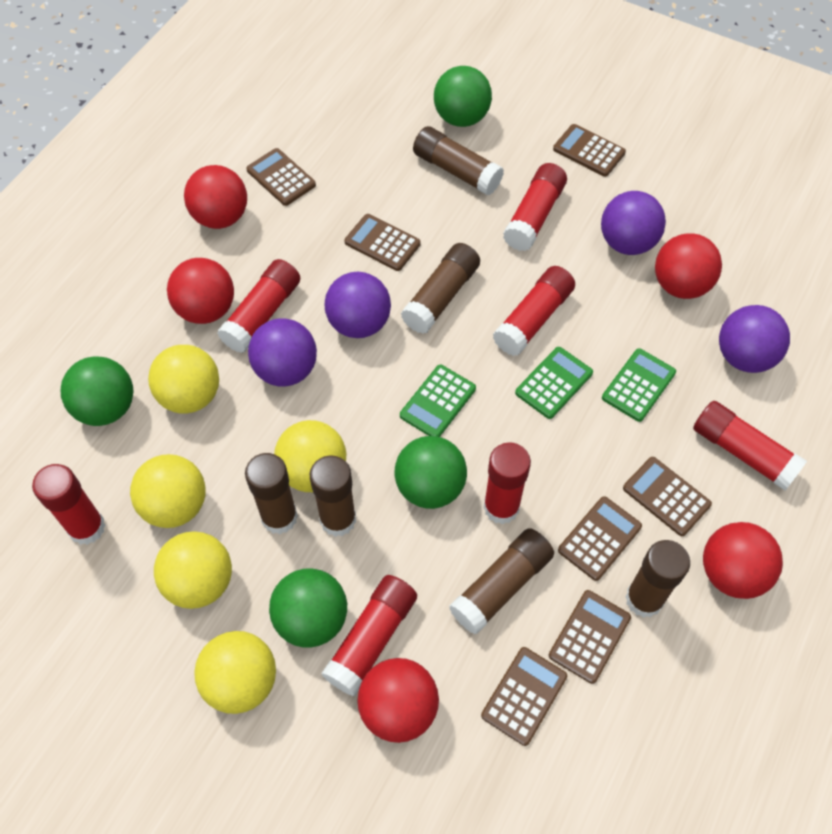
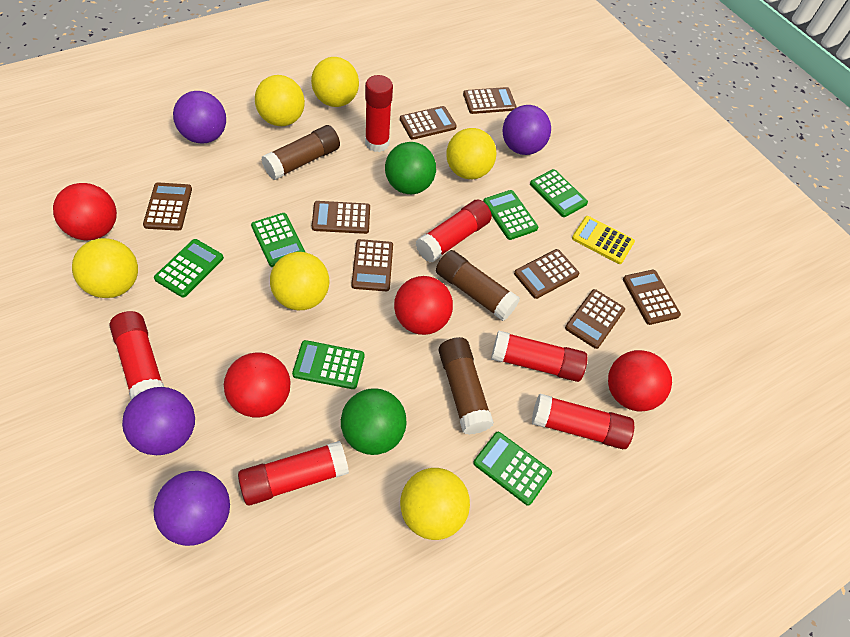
brown calculator: 7 -> 8
brown glue stick: 6 -> 3
green ball: 4 -> 2
green calculator: 3 -> 6
red ball: 5 -> 4
red glue stick: 7 -> 6
yellow ball: 5 -> 6
yellow calculator: 0 -> 1

